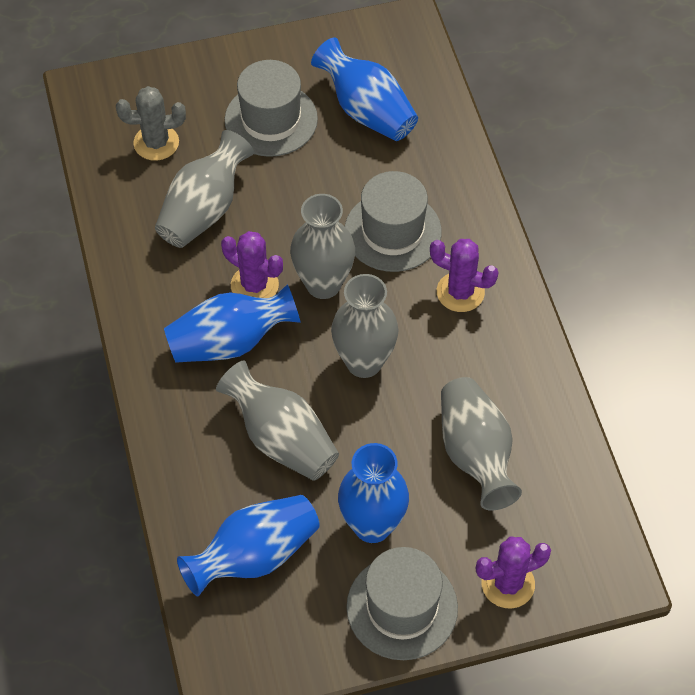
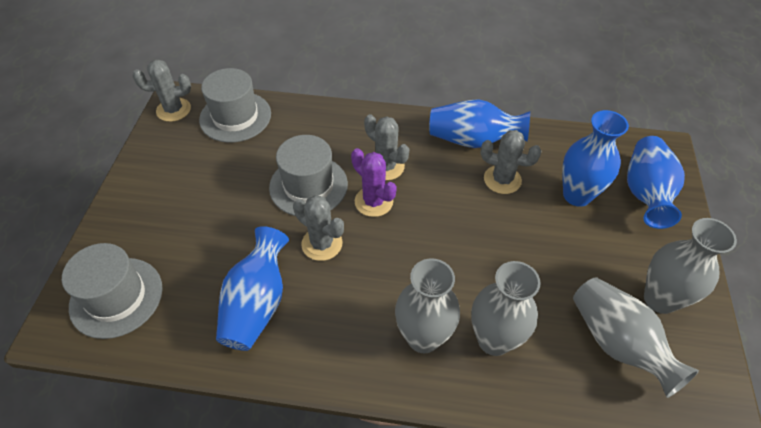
grey cactus: 1 -> 4
grey vase: 5 -> 4
purple cactus: 3 -> 1

